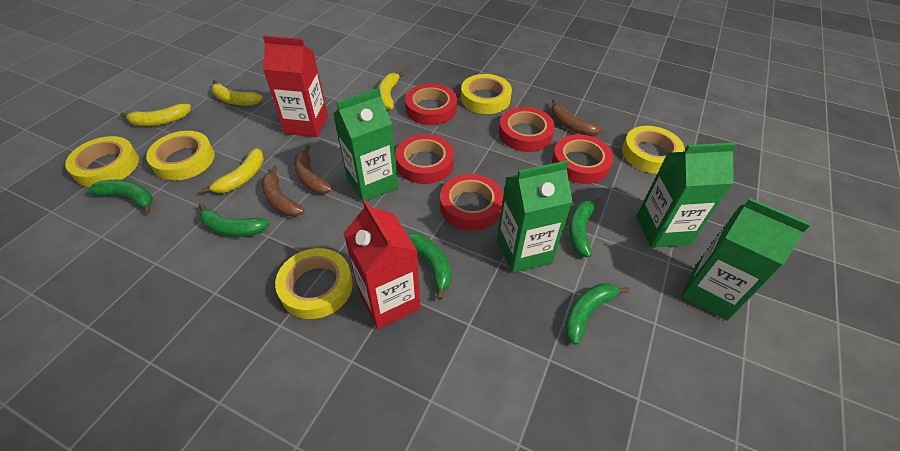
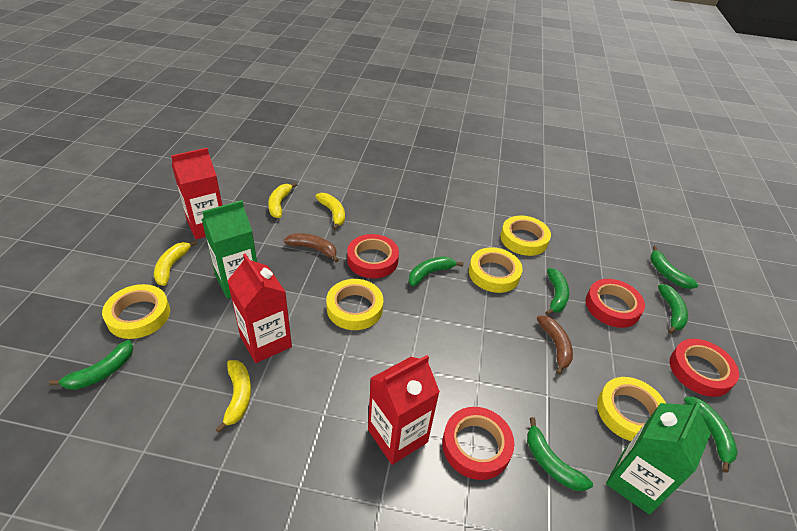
brown banana: 3 -> 2
green banana: 5 -> 7
green carton: 4 -> 2
red carton: 2 -> 3
red tape: 5 -> 4

